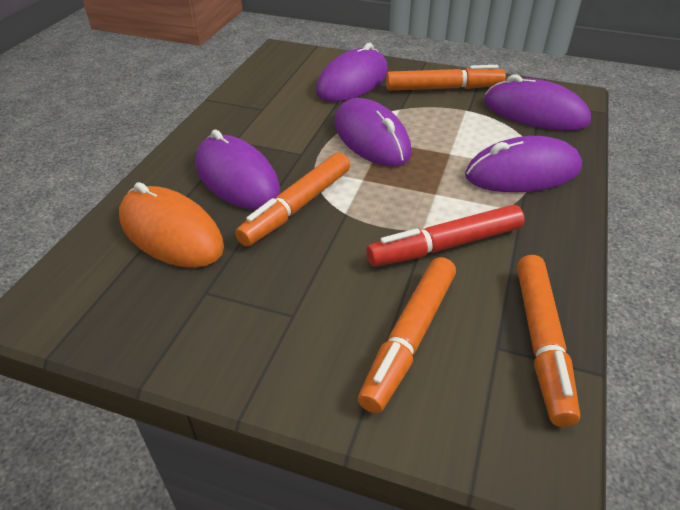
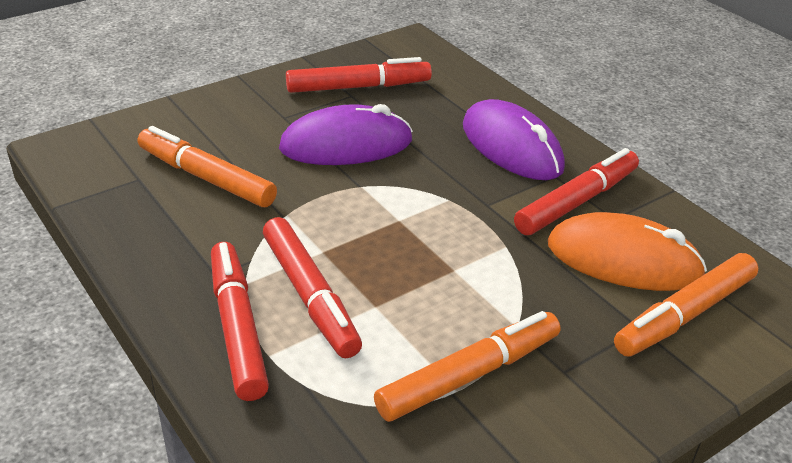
orange marker: 4 -> 3
purple mouse: 5 -> 2
red marker: 1 -> 4

